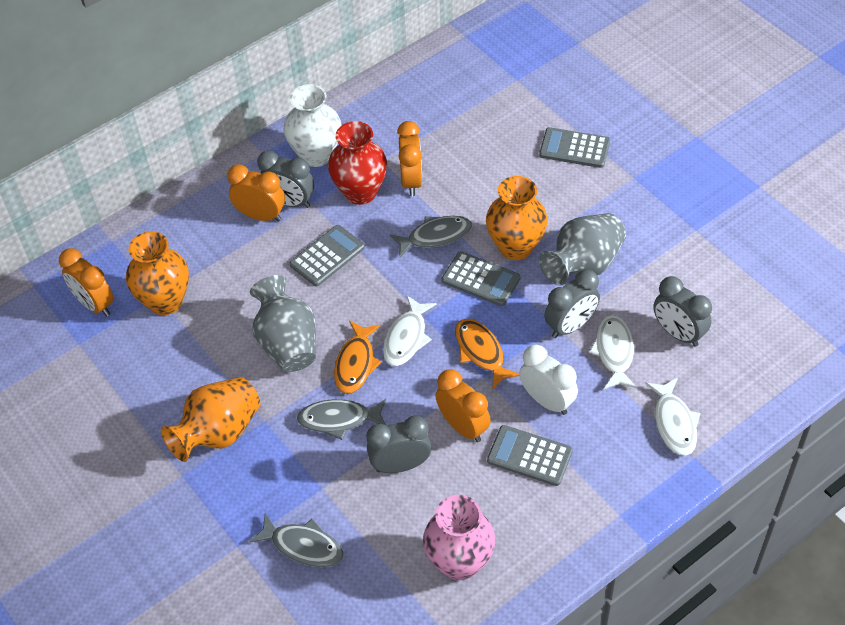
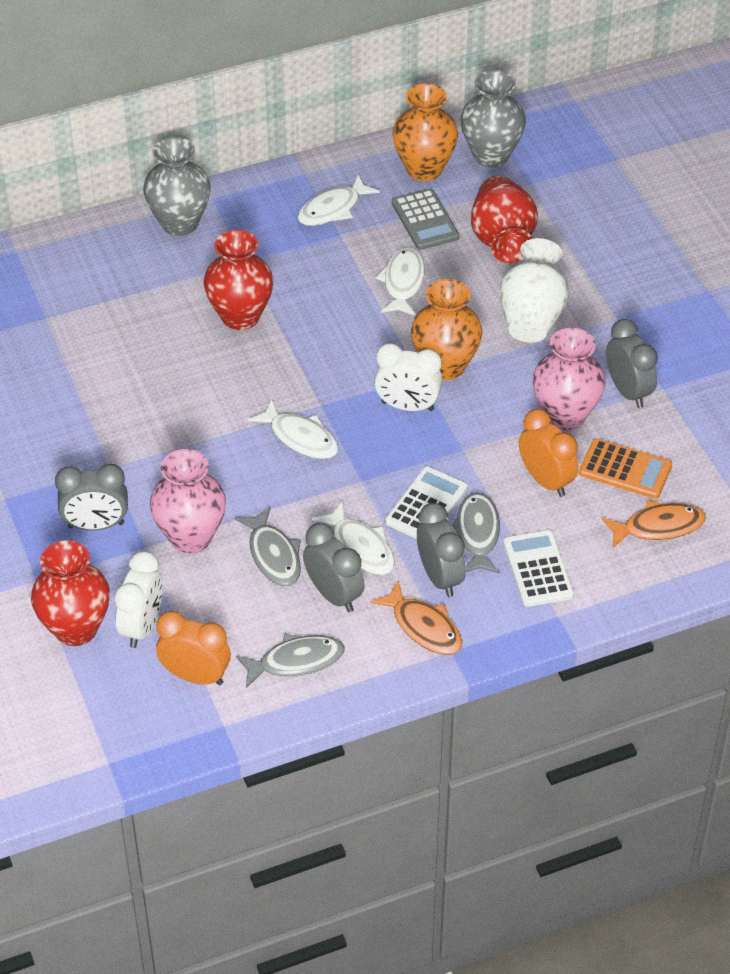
grey calculator: 4 -> 1
orange calculator: 0 -> 1
orange clock: 4 -> 2
orange vase: 3 -> 2
pink vase: 1 -> 2
red vase: 1 -> 3
white calculator: 0 -> 2
white clock: 1 -> 2
white fish: 3 -> 4

